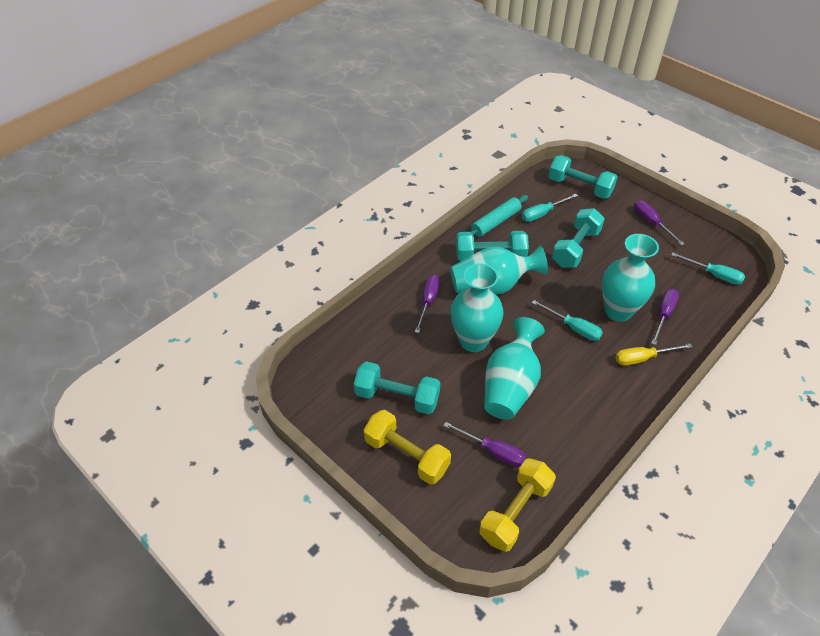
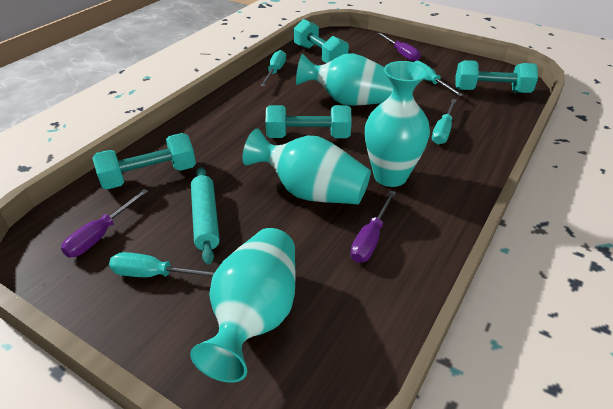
purple screwdriver: 4 -> 3
turquoise screwdriver: 3 -> 4
yellow dumbbell: 2 -> 0
yellow screwdriver: 1 -> 0

